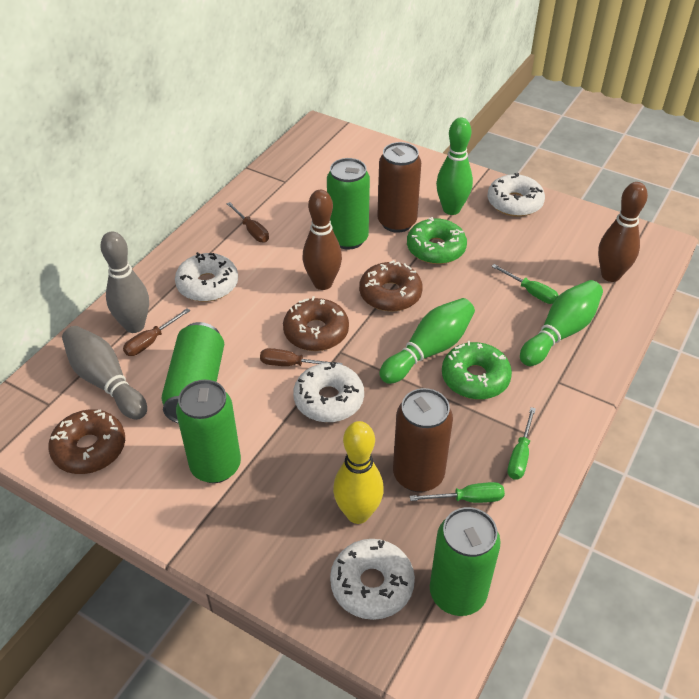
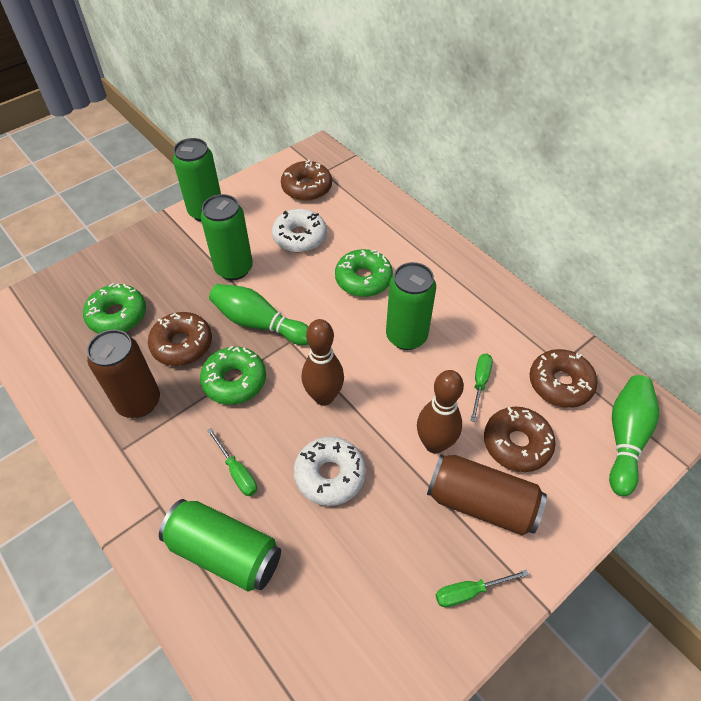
brown donut: 3 -> 4
brown screwdriver: 3 -> 0
green bowling pin: 3 -> 2
green donut: 2 -> 3
grey bowling pin: 2 -> 0
white donut: 4 -> 2
yellow bowling pin: 1 -> 0

